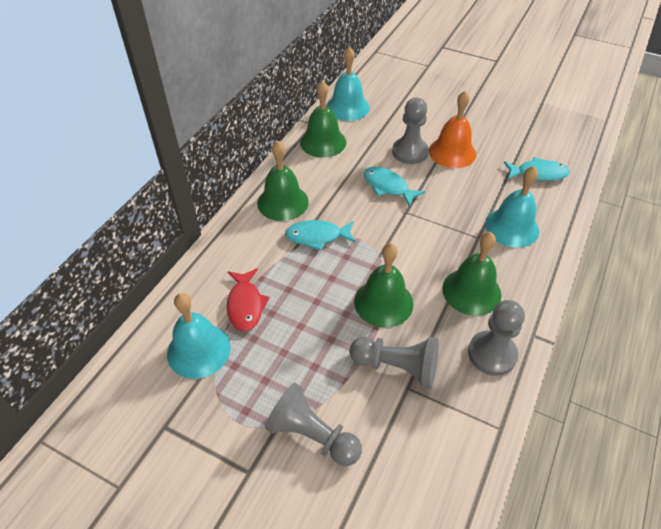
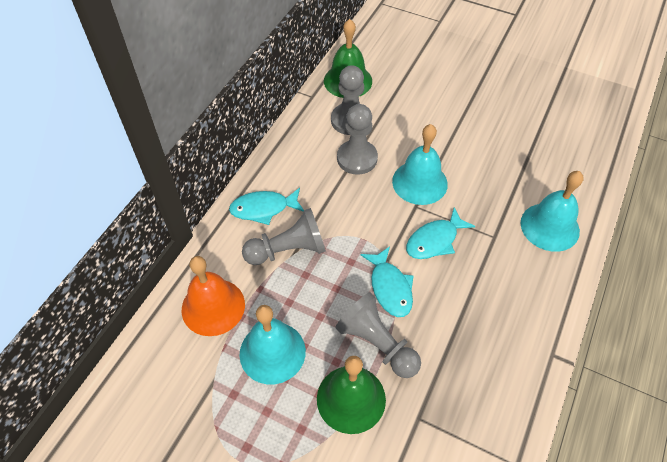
green bell: 4 -> 2
red fish: 1 -> 0

